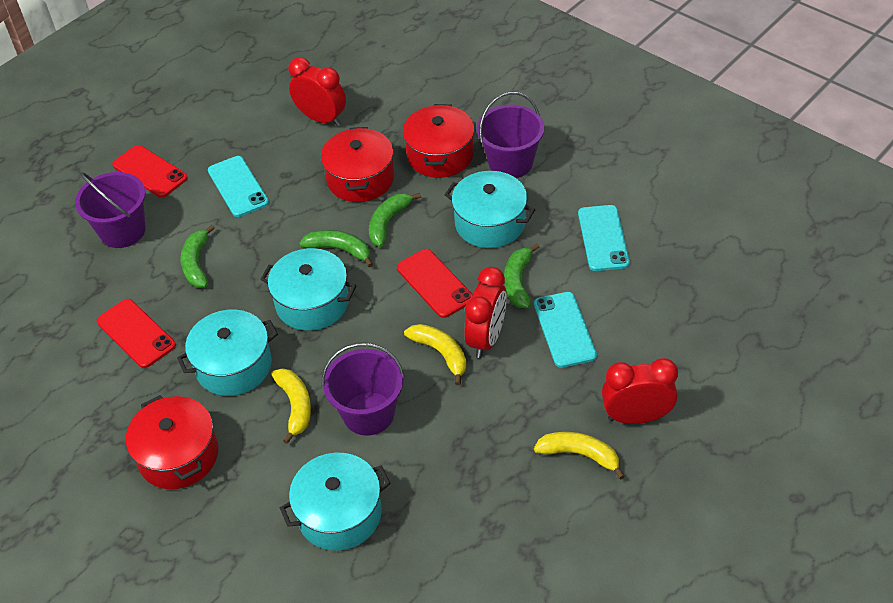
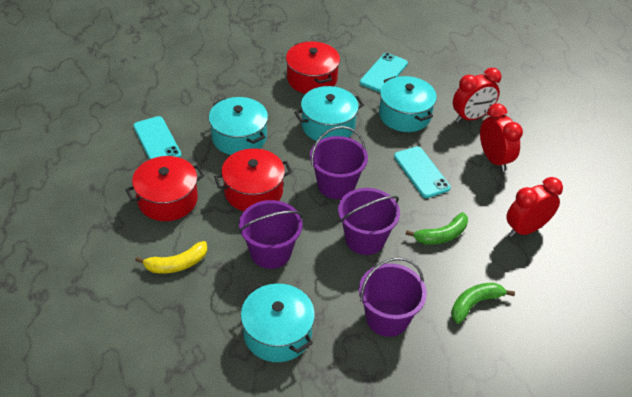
green banana: 4 -> 2
purple bucket: 3 -> 4
red phone: 3 -> 0
yellow banana: 3 -> 1

